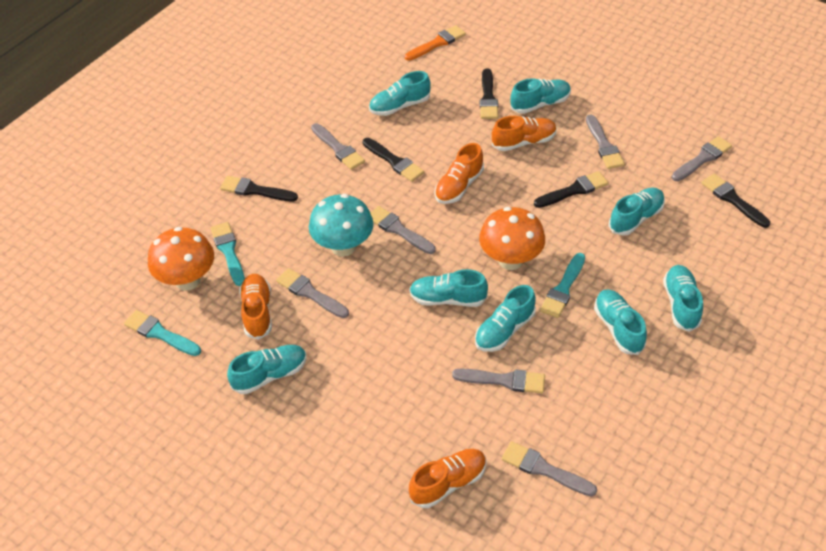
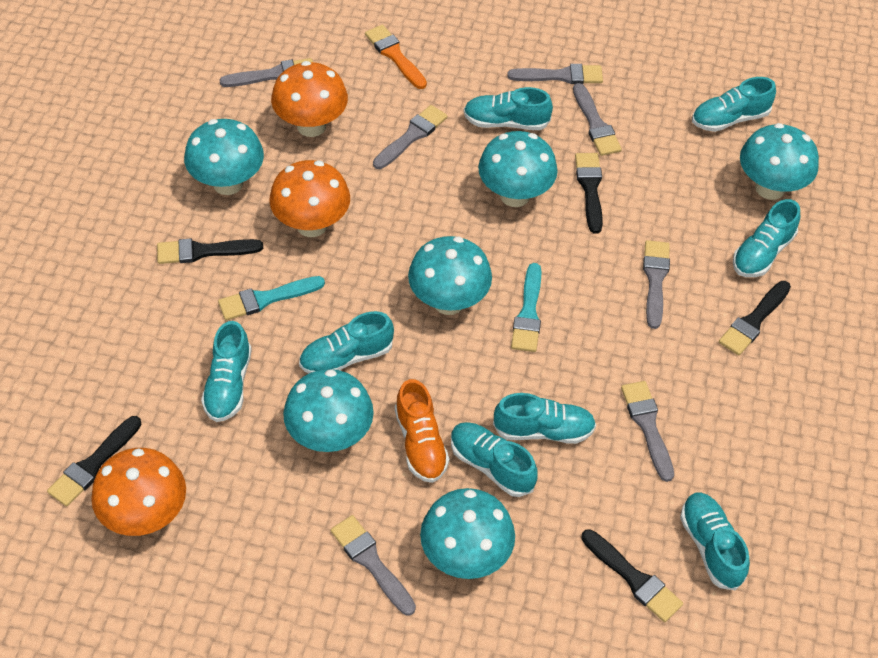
orange mushroom: 2 -> 3
orange shoe: 4 -> 1
turquoise brush: 3 -> 2
turquoise mushroom: 1 -> 6

